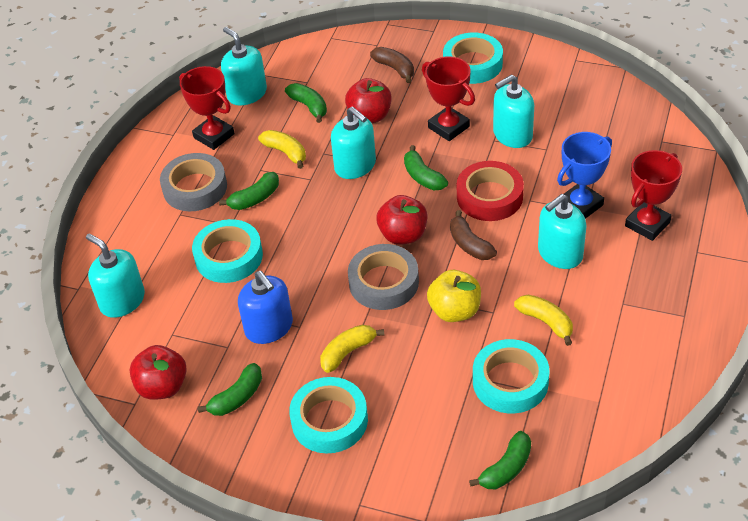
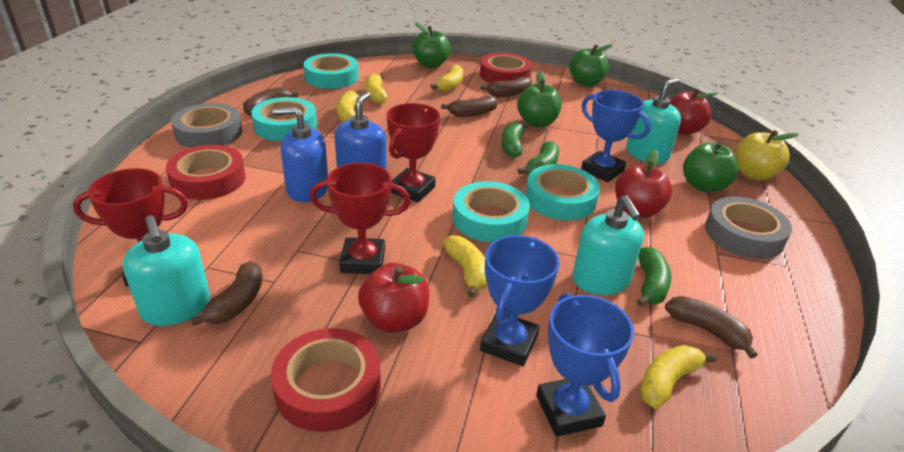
blue soap dispenser: 1 -> 2
blue trophy: 1 -> 3
brown banana: 2 -> 5
green apple: 0 -> 4
green banana: 5 -> 3
red tape: 1 -> 3
turquoise soap dispenser: 5 -> 3
yellow banana: 3 -> 5

